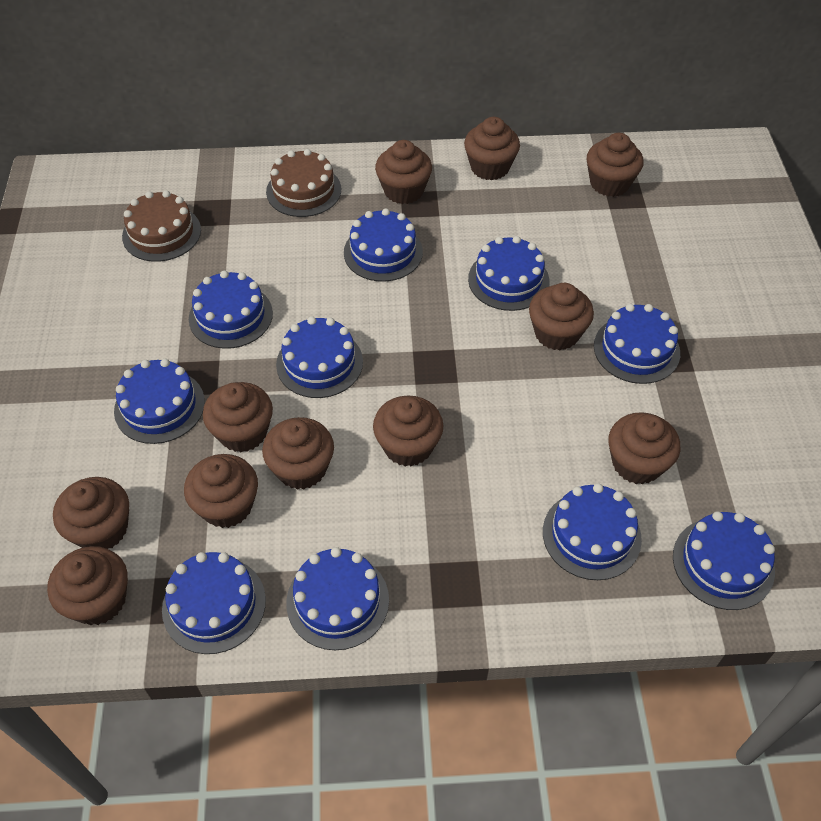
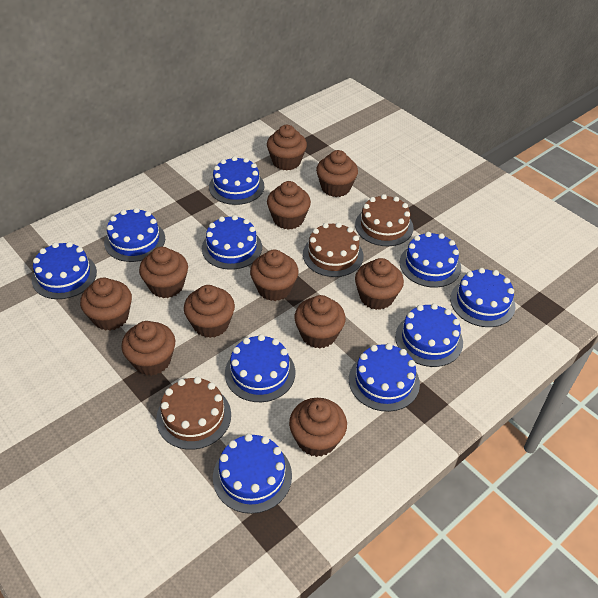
brown cake: 2 -> 3

